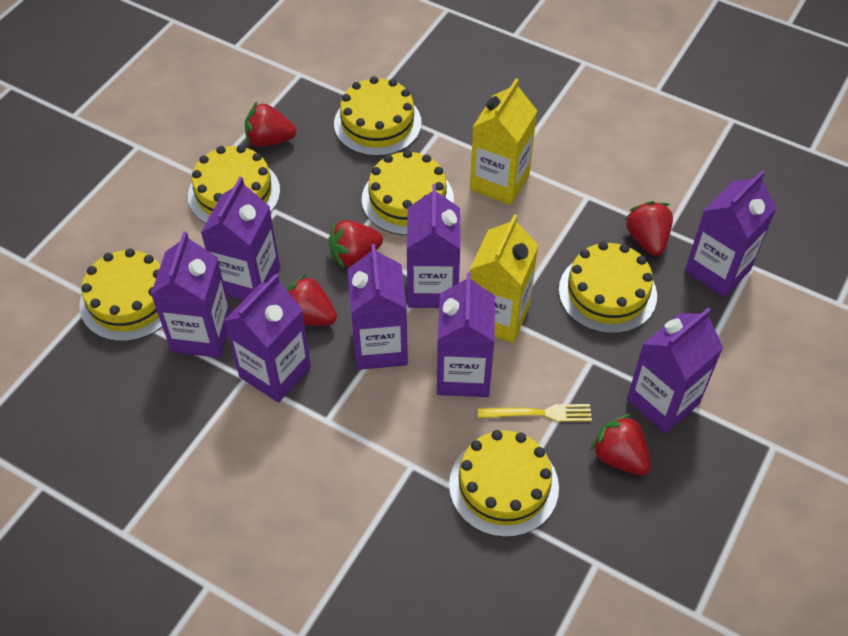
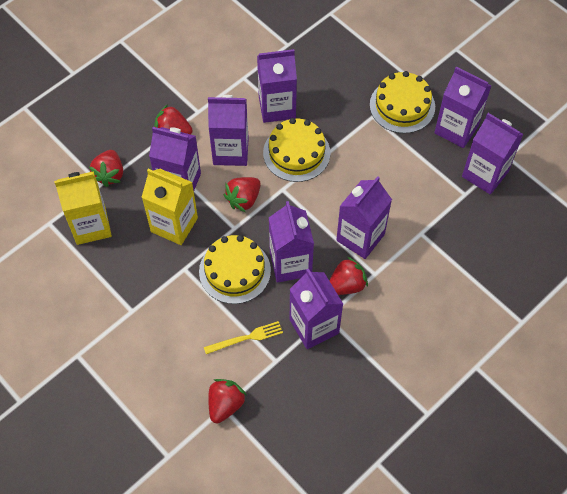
yellow cake: 6 -> 3

